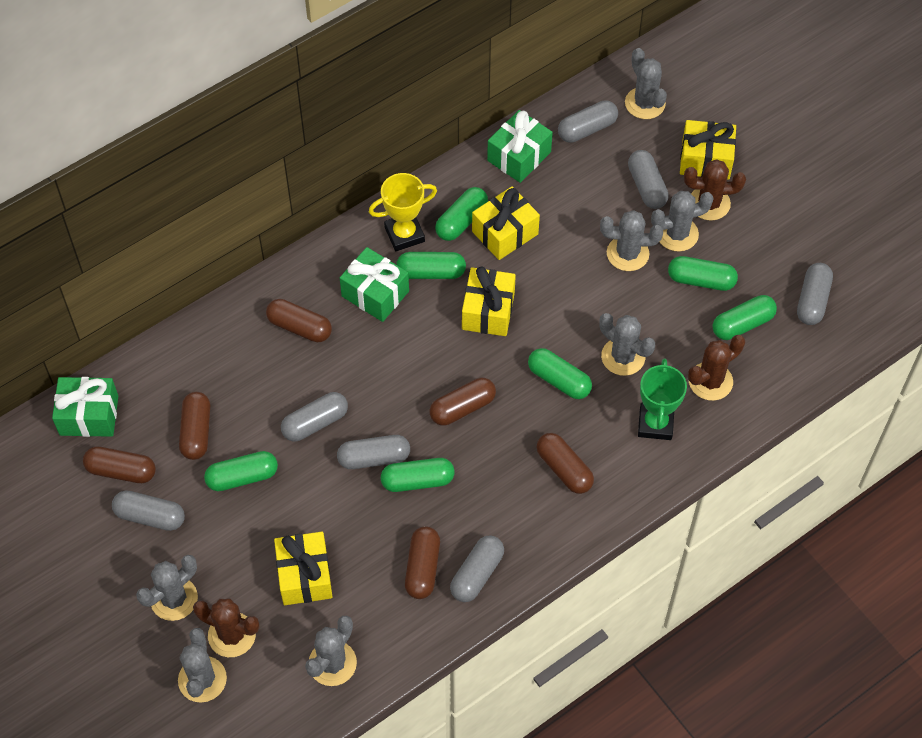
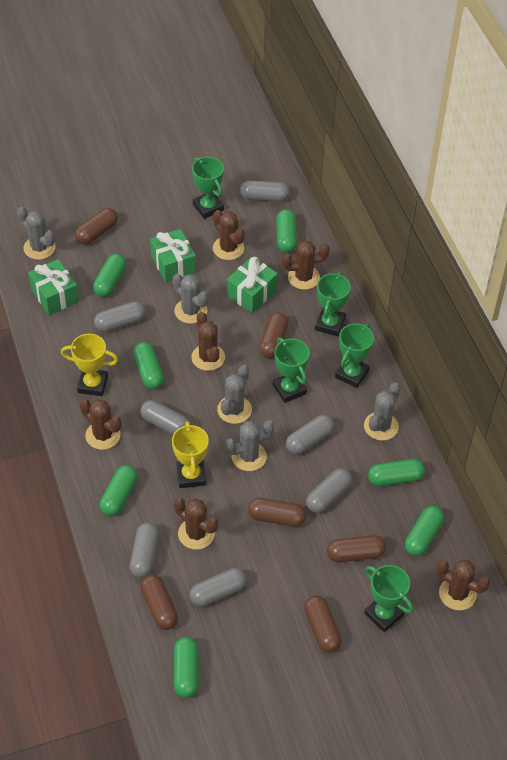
brown cactus: 3 -> 6
green trophy: 1 -> 5
grey cactus: 7 -> 5
yellow gift: 4 -> 0
yellow trophy: 1 -> 2

